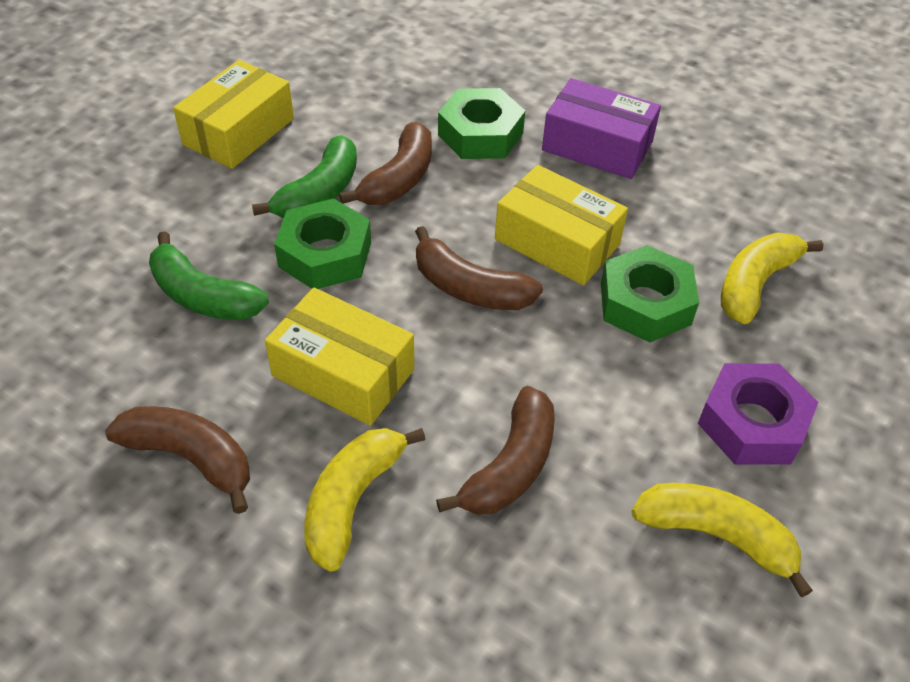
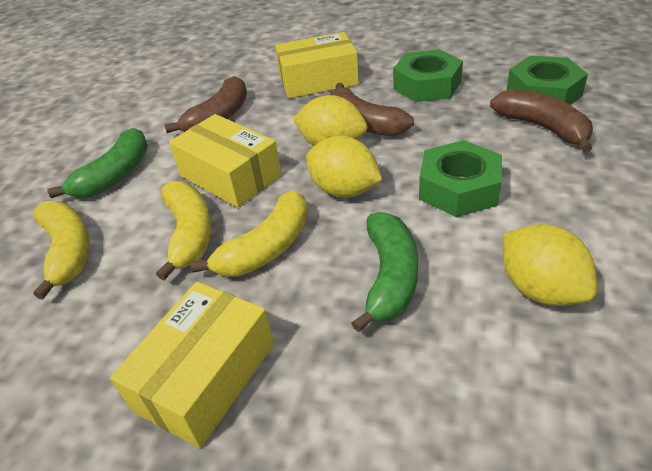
brown banana: 4 -> 3
purple box: 1 -> 0
purple nut: 1 -> 0
yellow lemon: 0 -> 3

